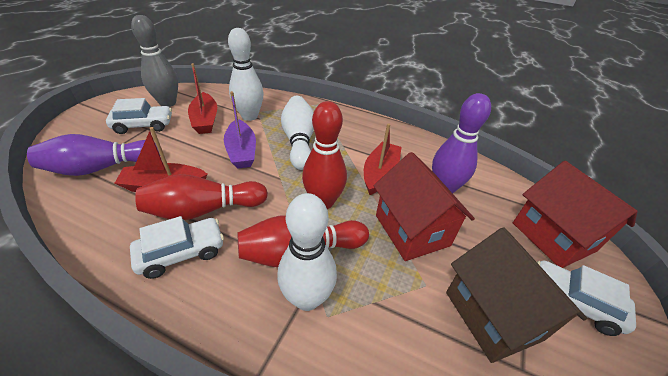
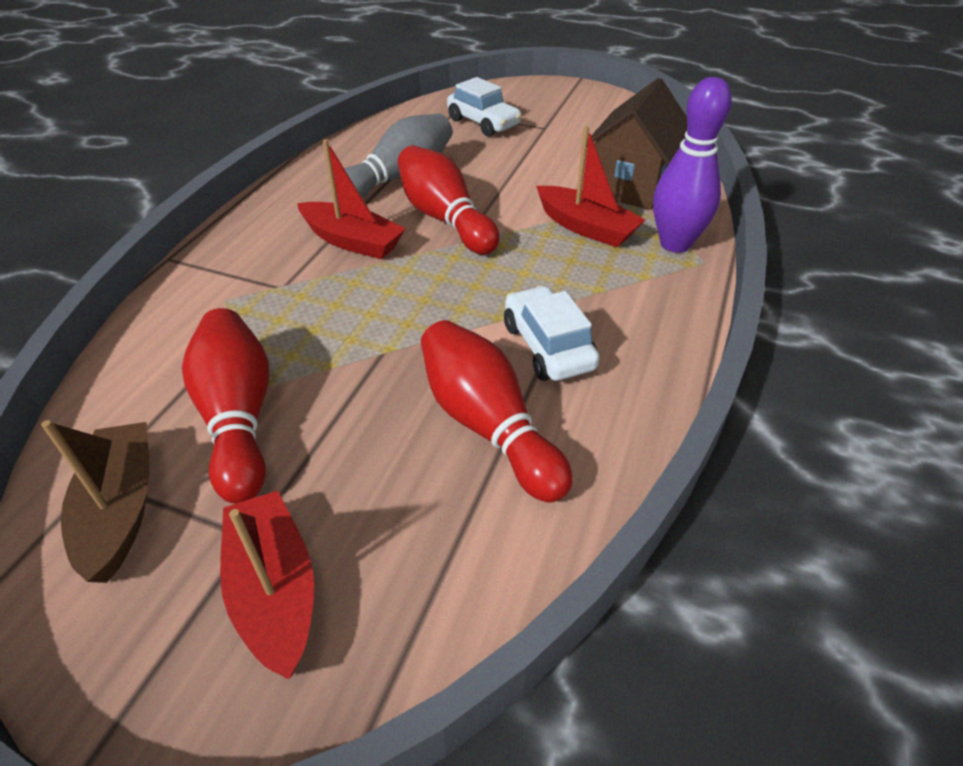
brown boat: 0 -> 1
purple boat: 1 -> 0
purple bowling pin: 2 -> 1
red house: 2 -> 0
white bowling pin: 3 -> 0
white car: 3 -> 2

